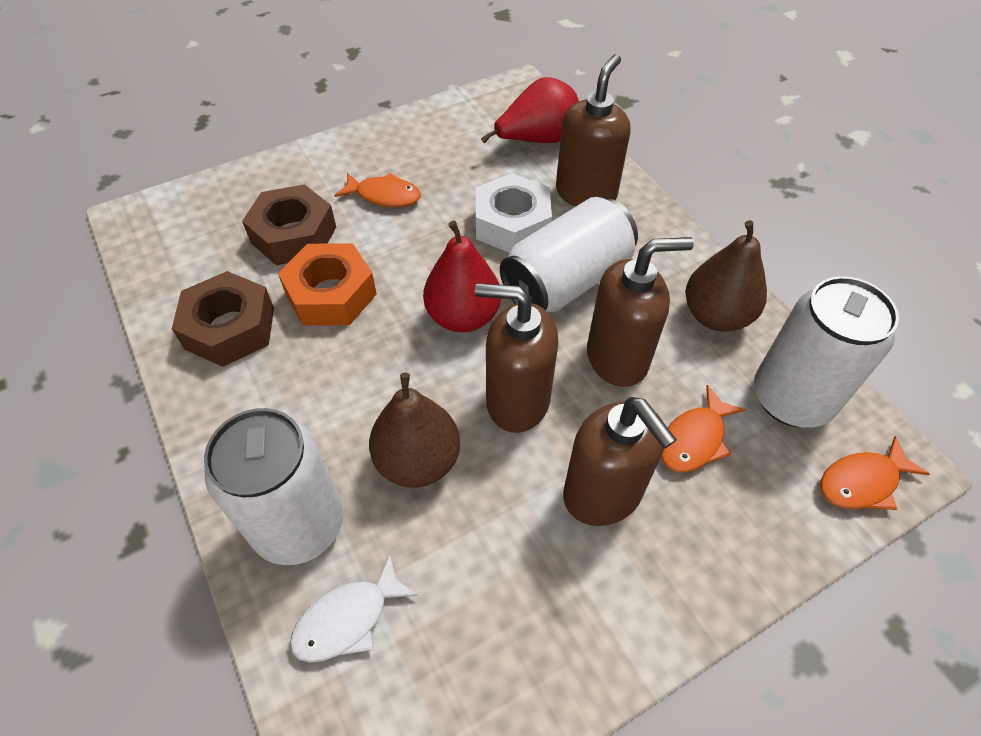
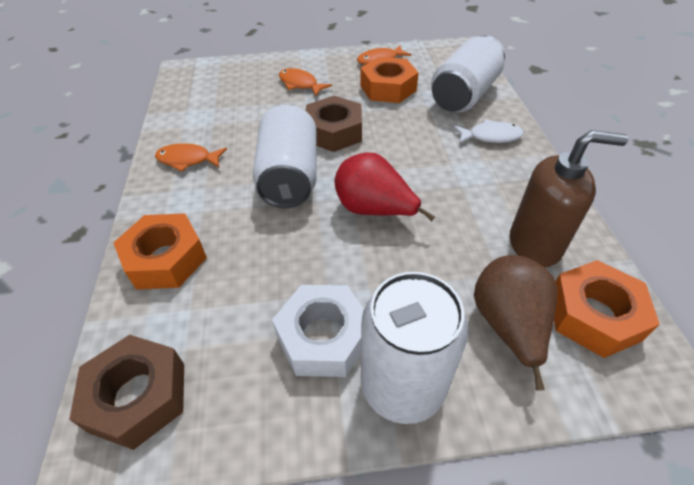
brown pear: 2 -> 1
brown soap dispenser: 4 -> 1
orange nut: 1 -> 3
red pear: 2 -> 1

